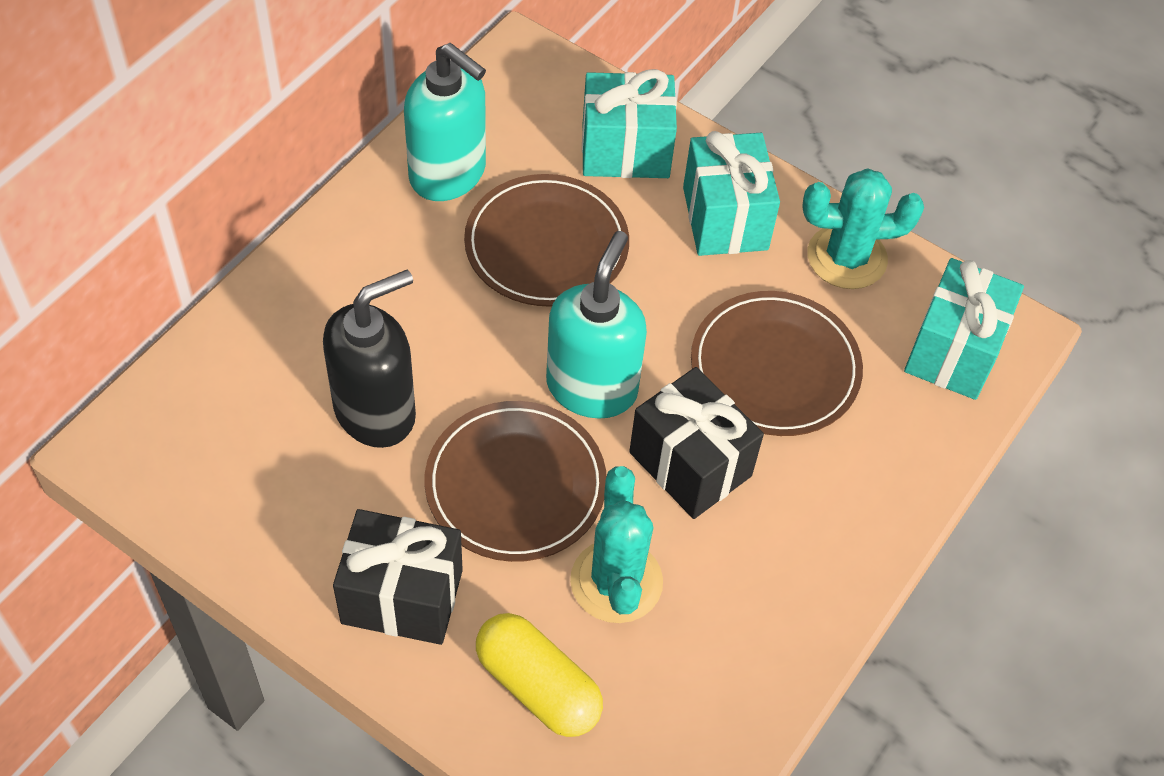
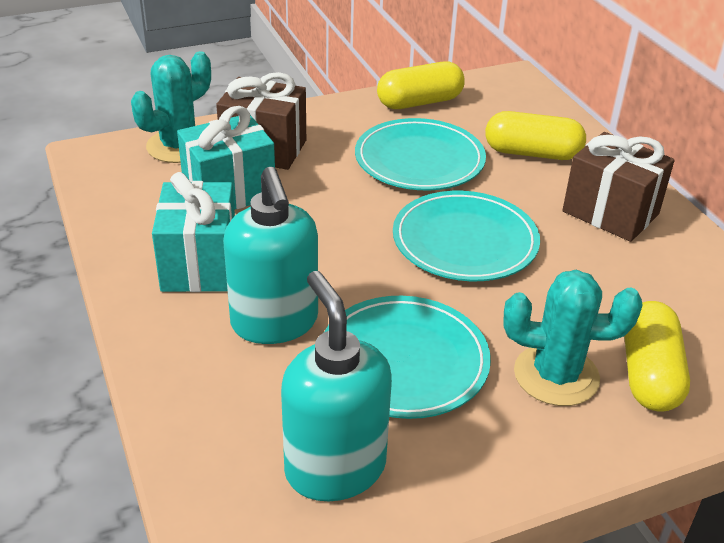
black gift: 2 -> 0
black soap dispenser: 1 -> 0
brown gift: 0 -> 2
brown plate: 3 -> 0
turquoise gift: 3 -> 2
turquoise plate: 0 -> 3
yellow capsule: 1 -> 3

